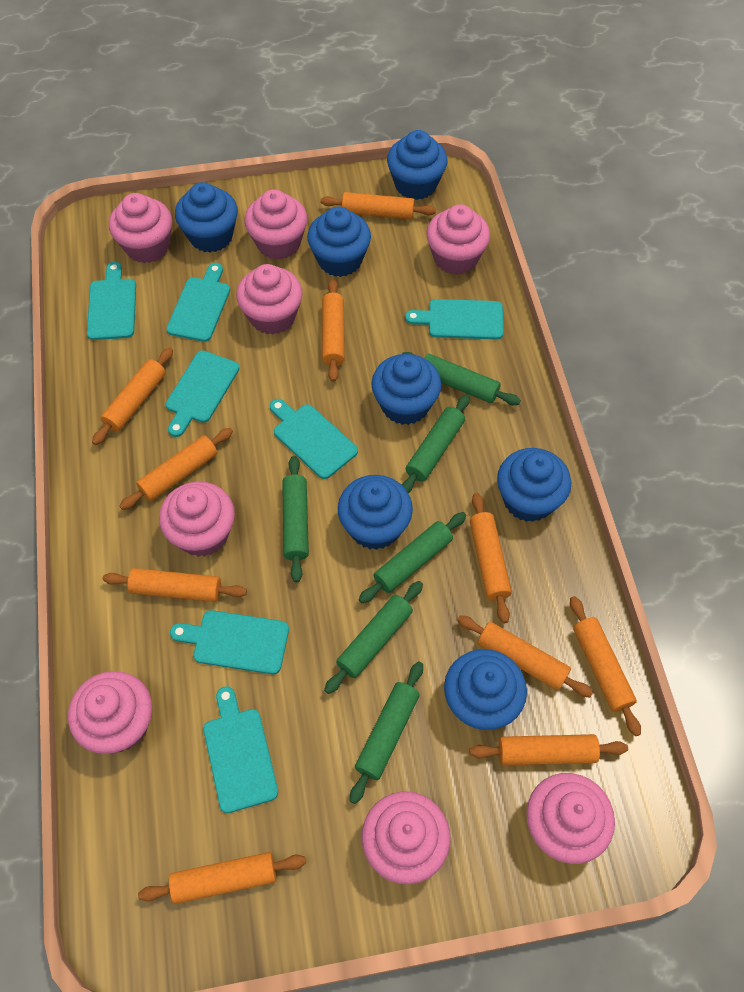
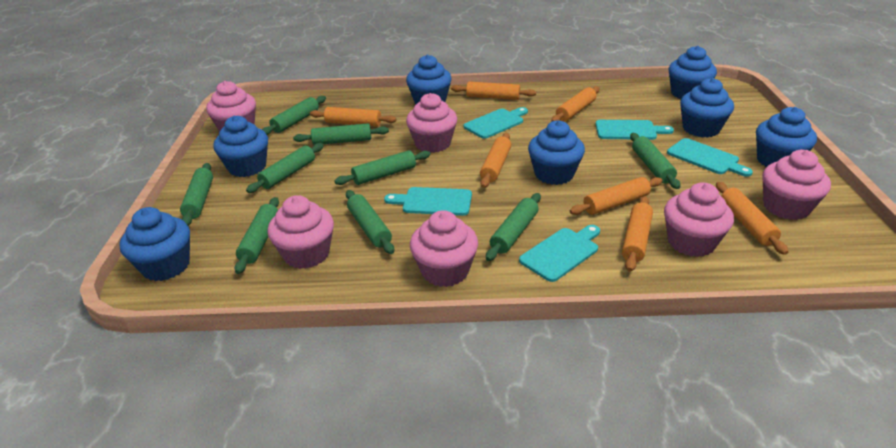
green rolling pin: 6 -> 9
orange rolling pin: 10 -> 7
pink cupcake: 8 -> 6
turquoise cutting board: 7 -> 5

